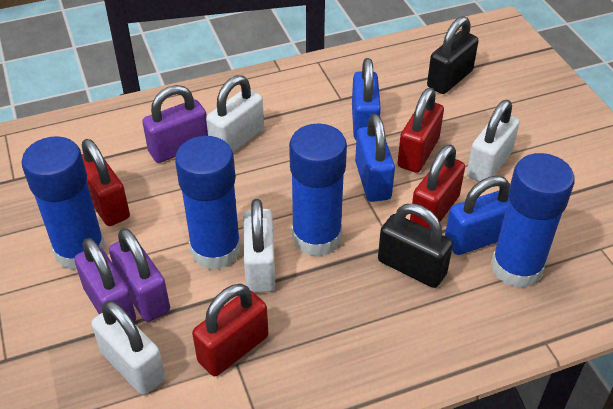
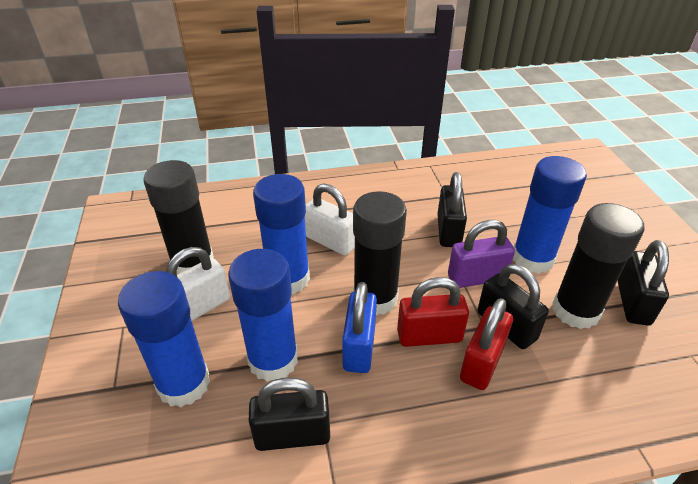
black glue stick: 0 -> 3
black padlock: 2 -> 4
blue padlock: 3 -> 1
purple padlock: 3 -> 1
red padlock: 4 -> 2
white padlock: 4 -> 2

